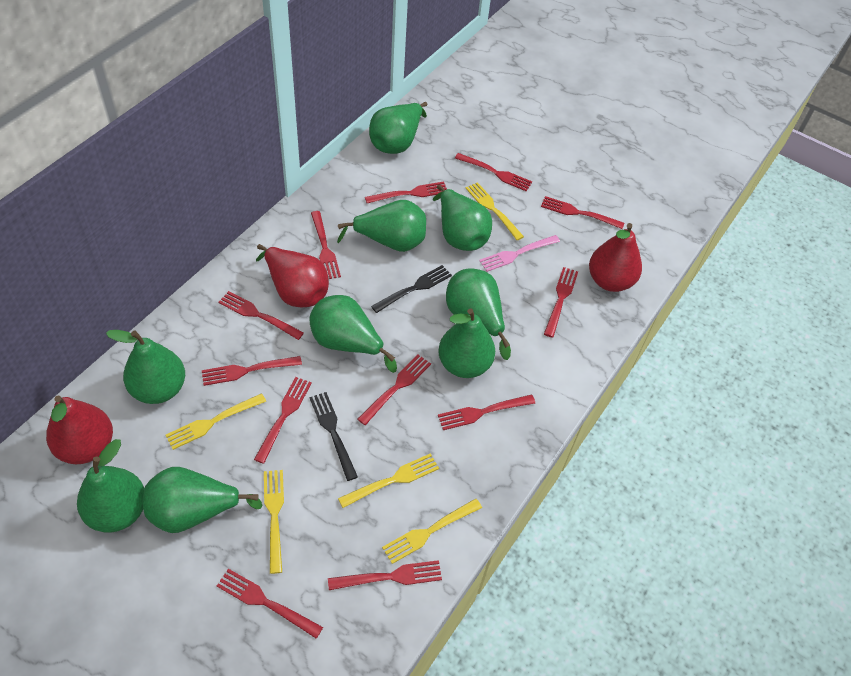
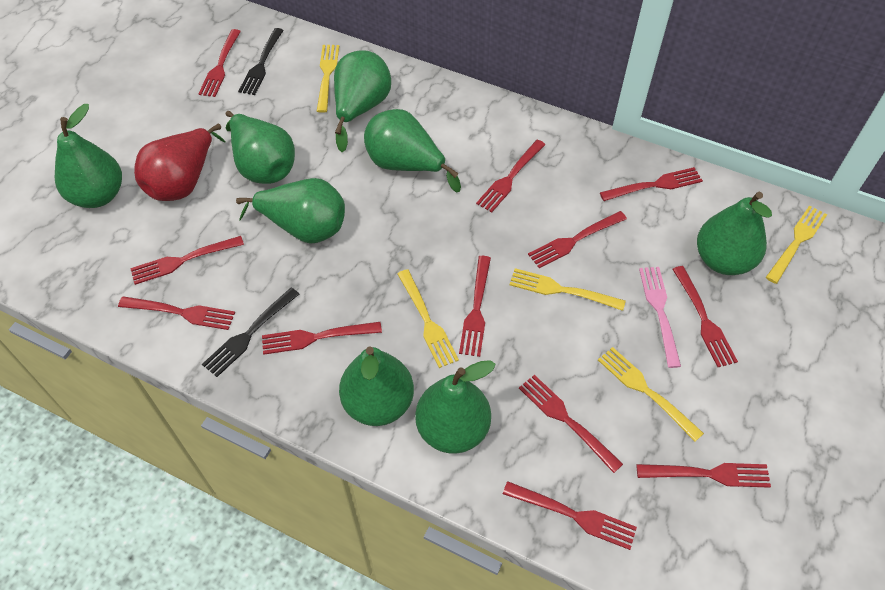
green pear: 9 -> 8
red pear: 3 -> 1

